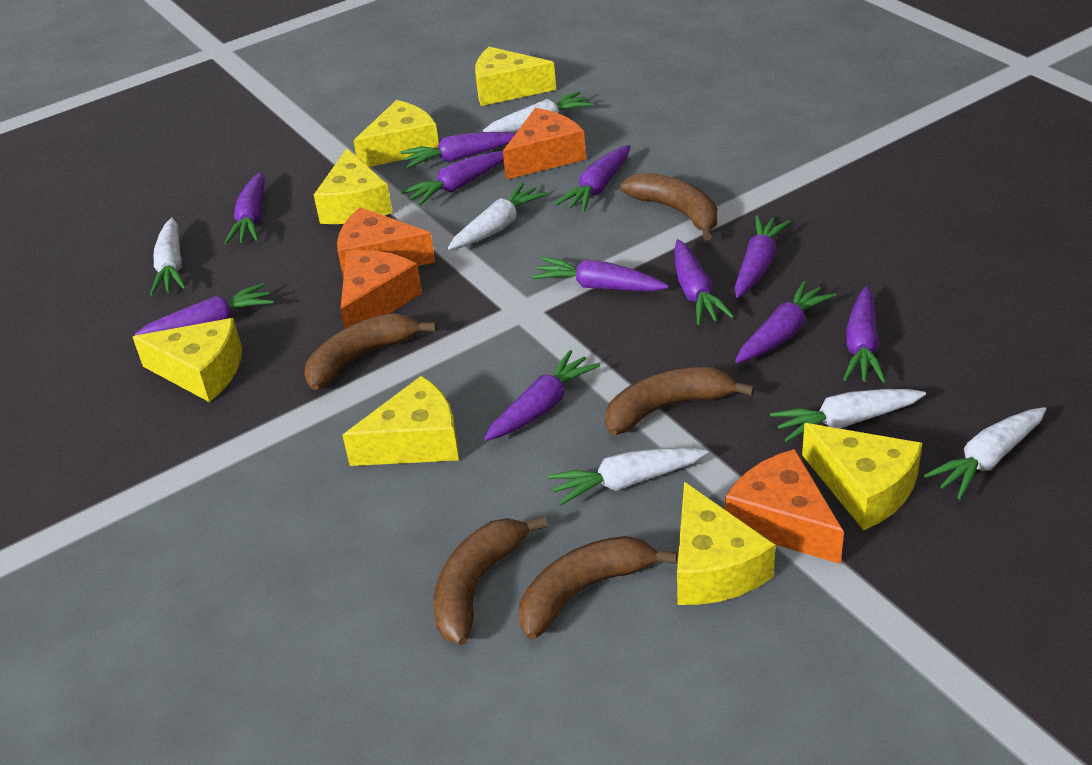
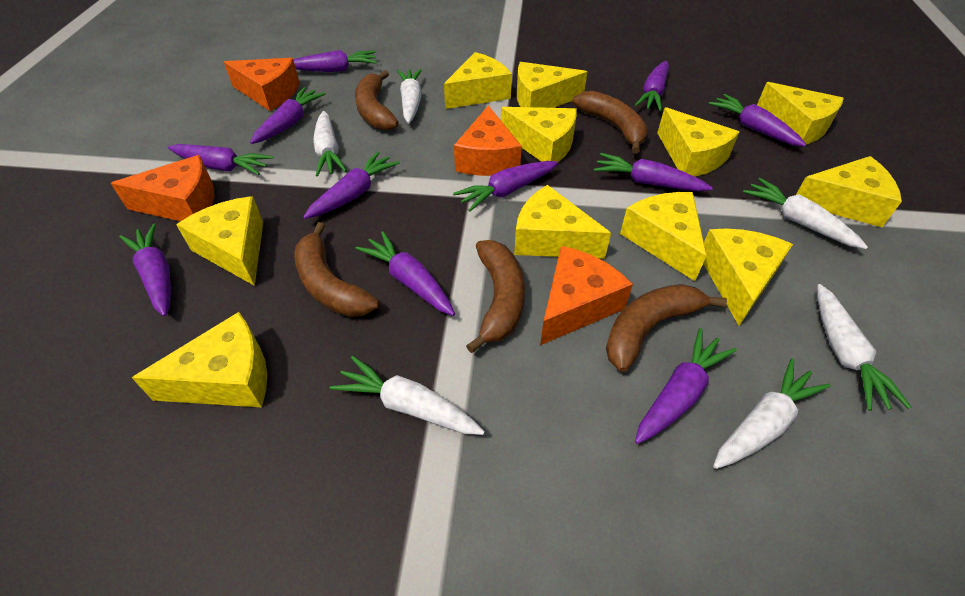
yellow cheese: 7 -> 11

